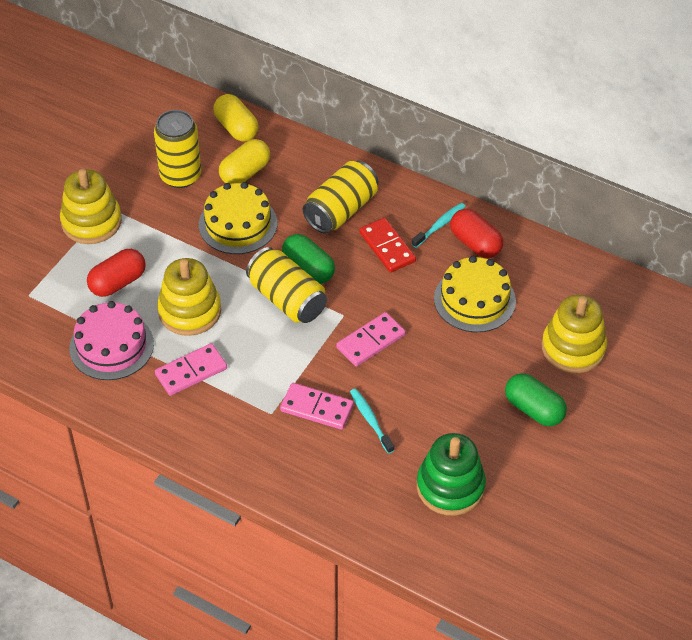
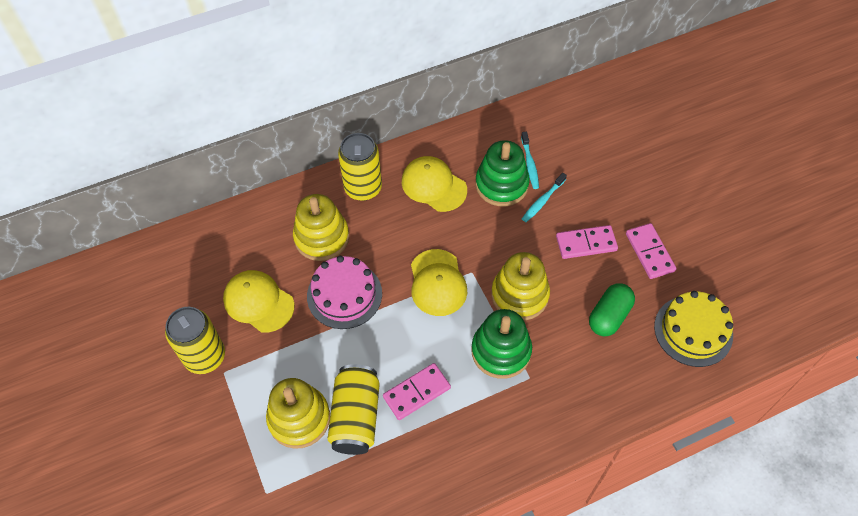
green capsule: 2 -> 1
green stacking toy: 1 -> 2
red capsule: 2 -> 0
red domino: 1 -> 0
yellow cake: 2 -> 1
yellow cap: 0 -> 3
yellow capsule: 2 -> 0

